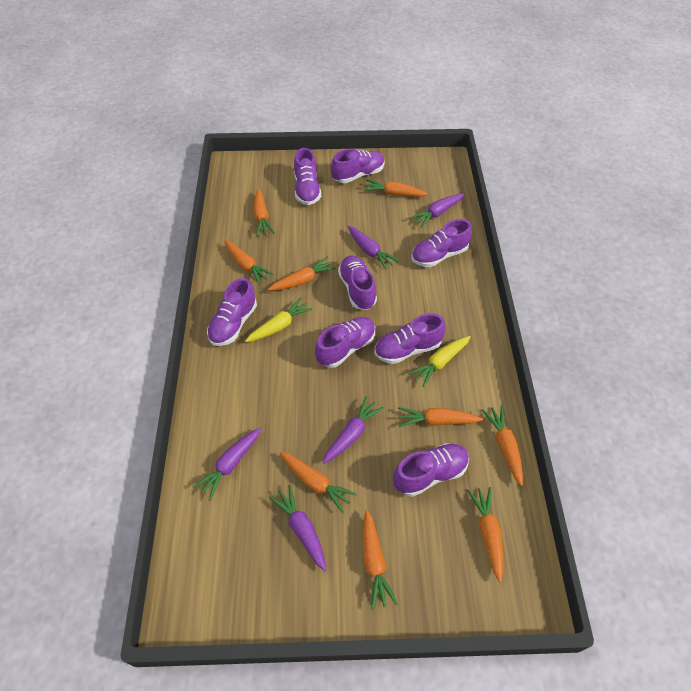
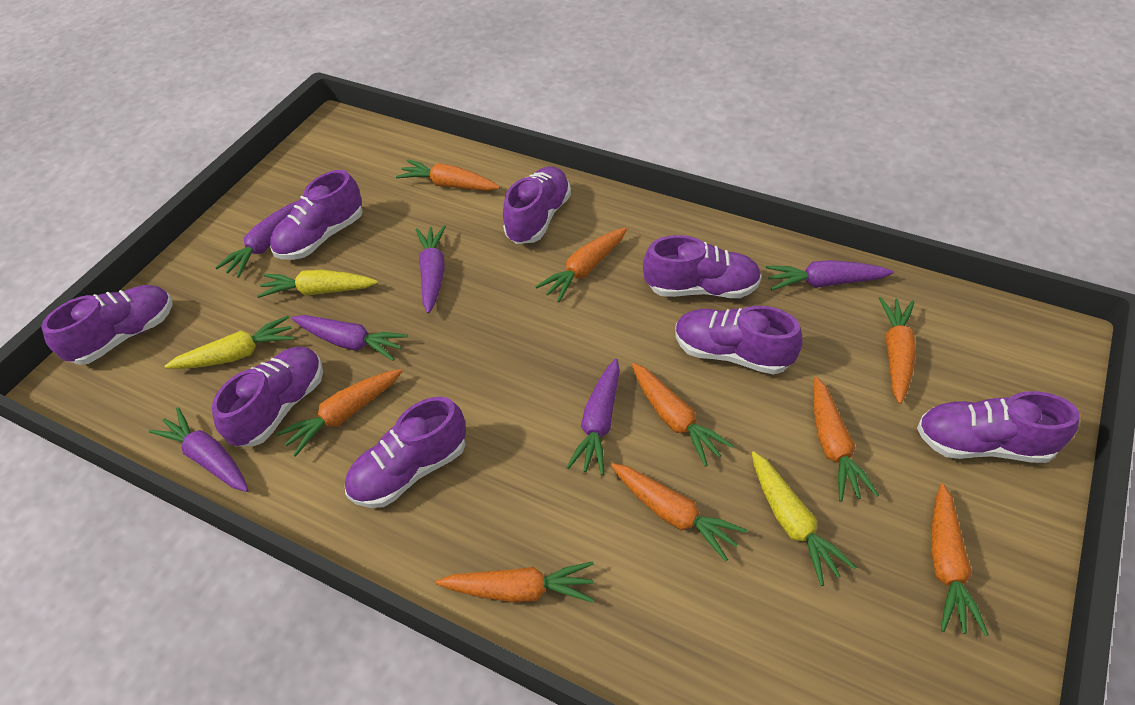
purple carrot: 5 -> 6
yellow carrot: 2 -> 3

